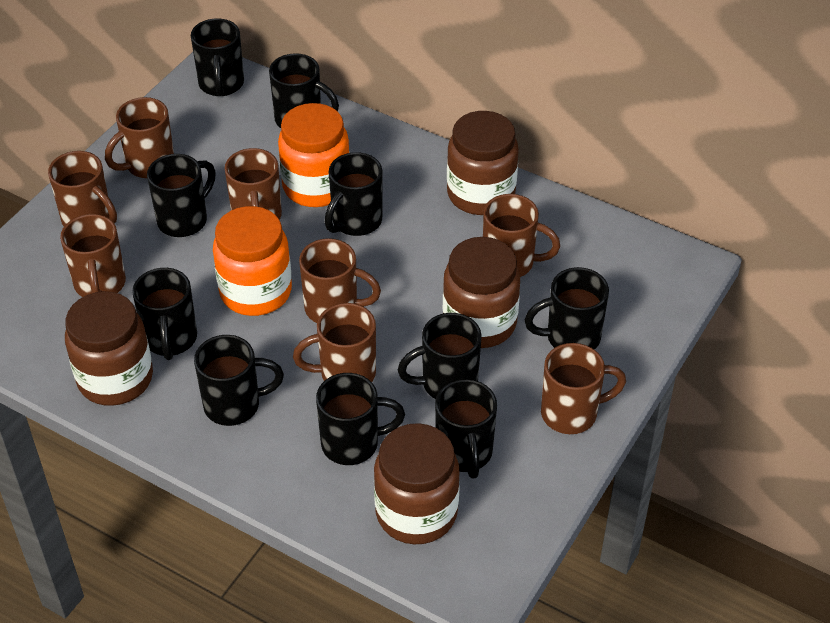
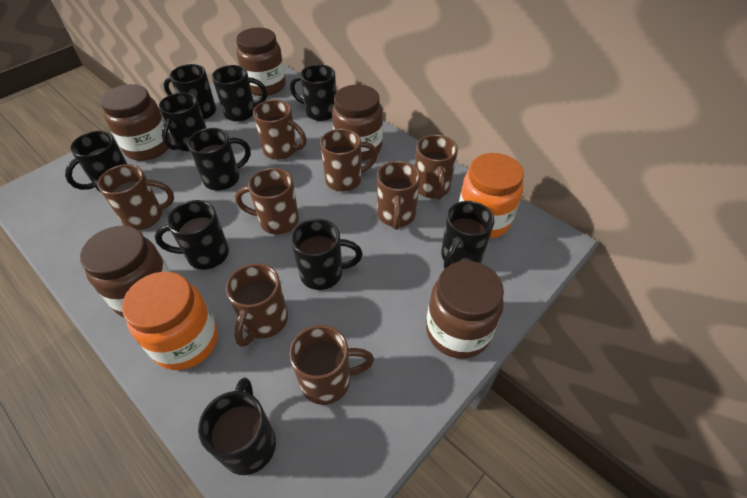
brown jar: 4 -> 5

